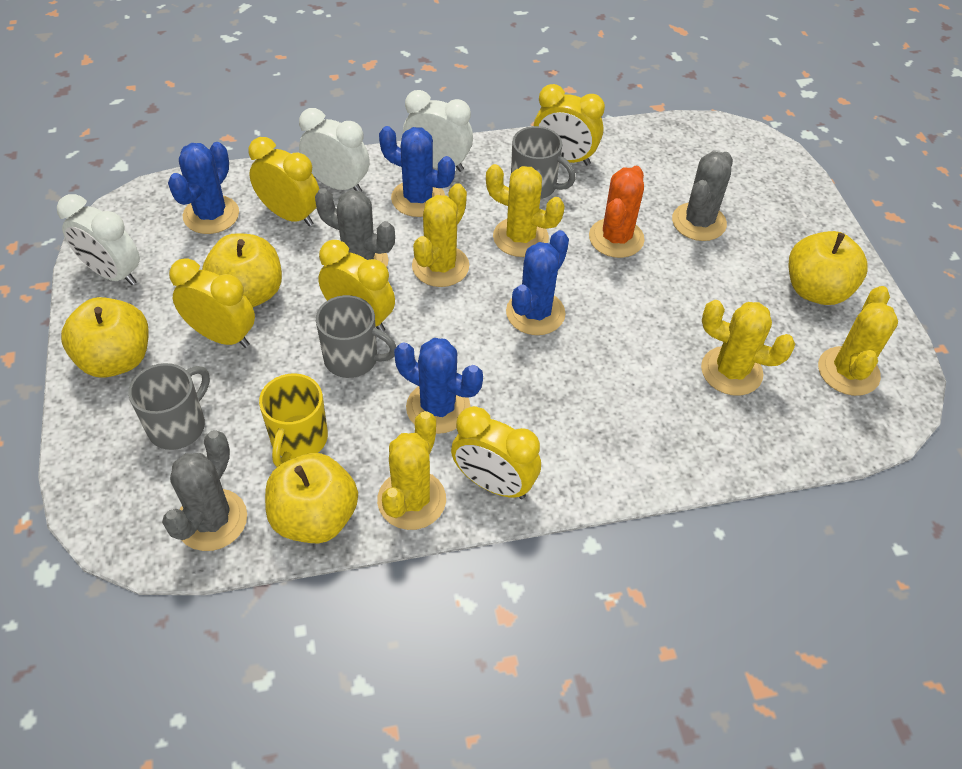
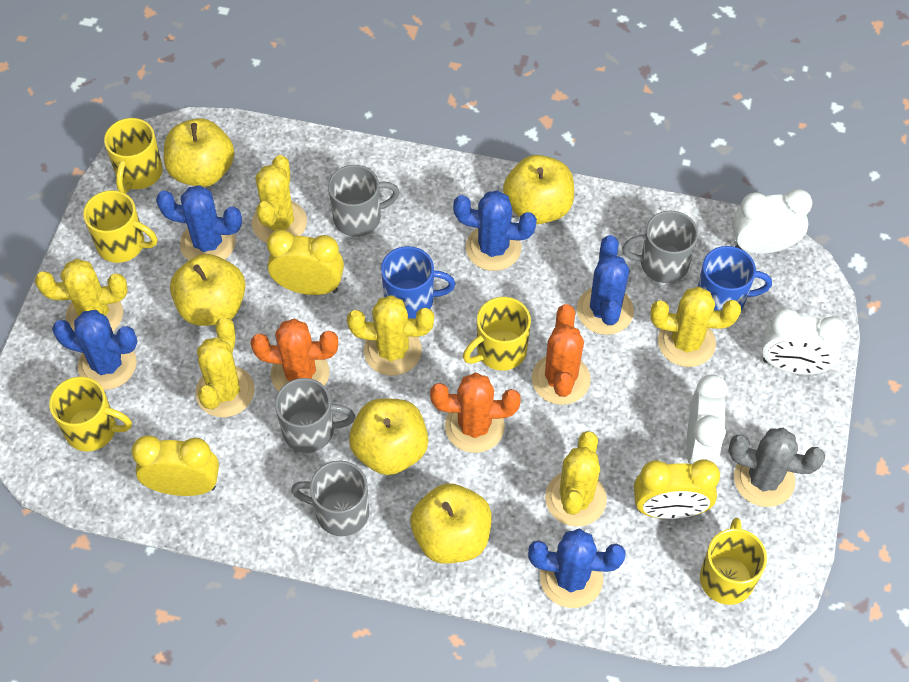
blue cactus: 4 -> 5
blue mug: 0 -> 2
grey cactus: 3 -> 1
grey mug: 3 -> 4
orange cactus: 1 -> 3
yellow apple: 4 -> 5
yellow cactus: 5 -> 6
yellow clock: 5 -> 3
yellow mug: 1 -> 5

